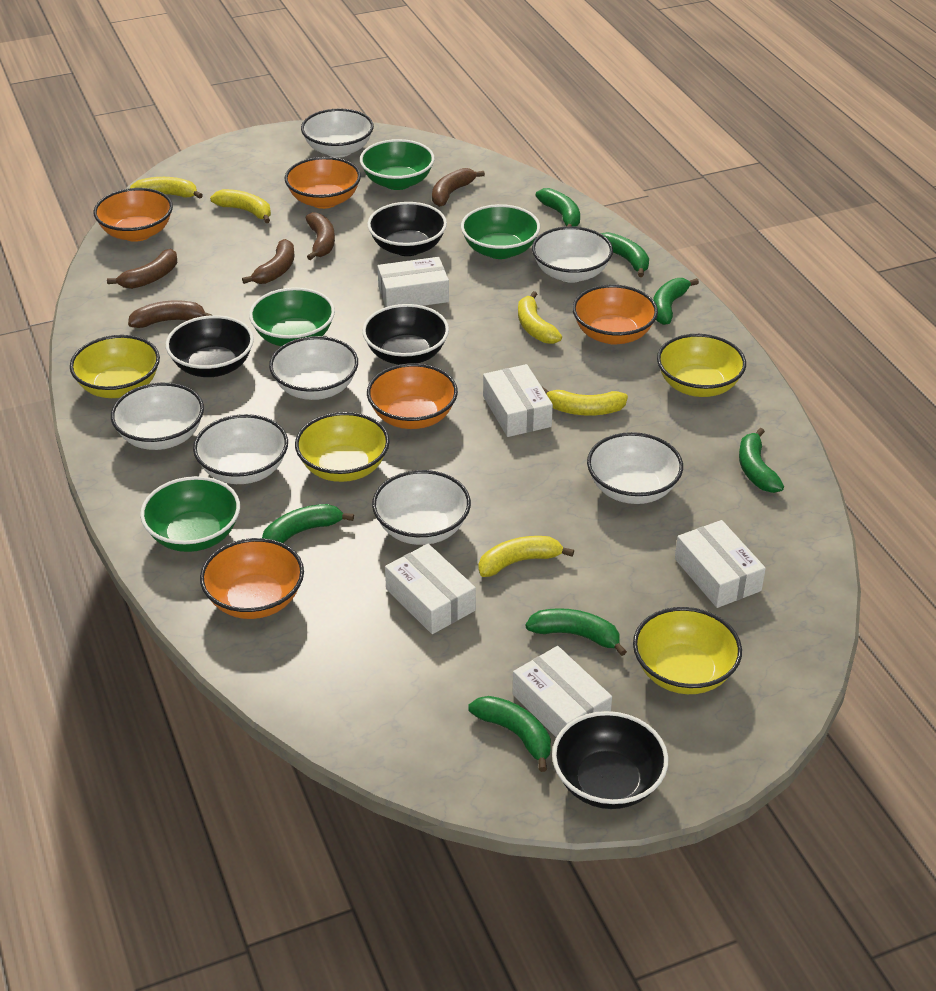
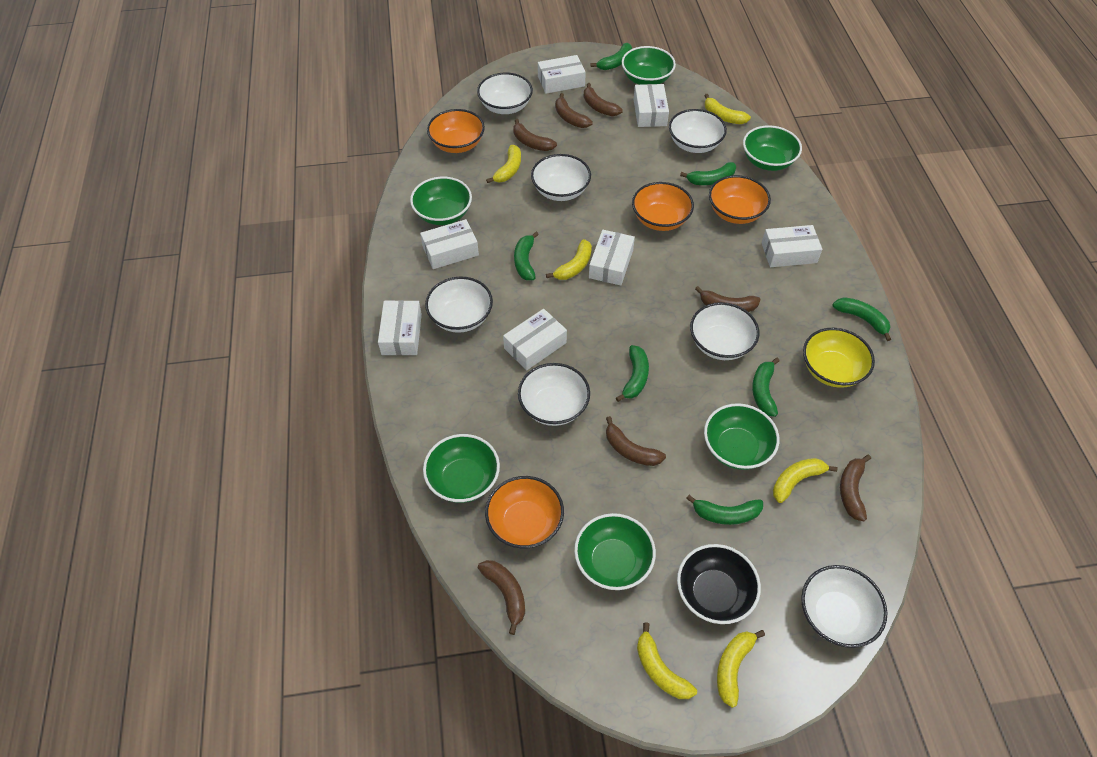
black bowl: 4 -> 1
brown banana: 5 -> 7
green bowl: 4 -> 6
orange bowl: 5 -> 4
white box: 5 -> 7
yellow banana: 5 -> 6
yellow bowl: 4 -> 1

